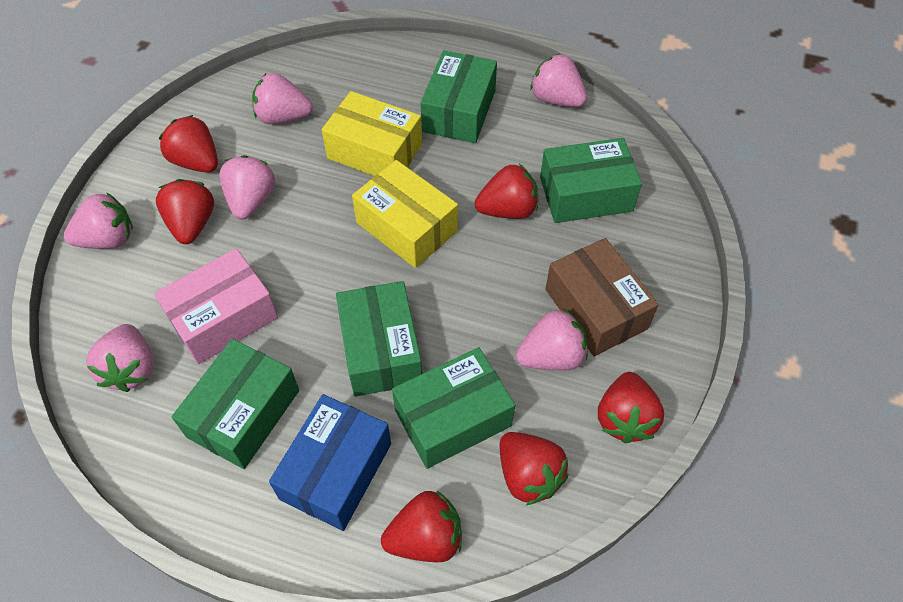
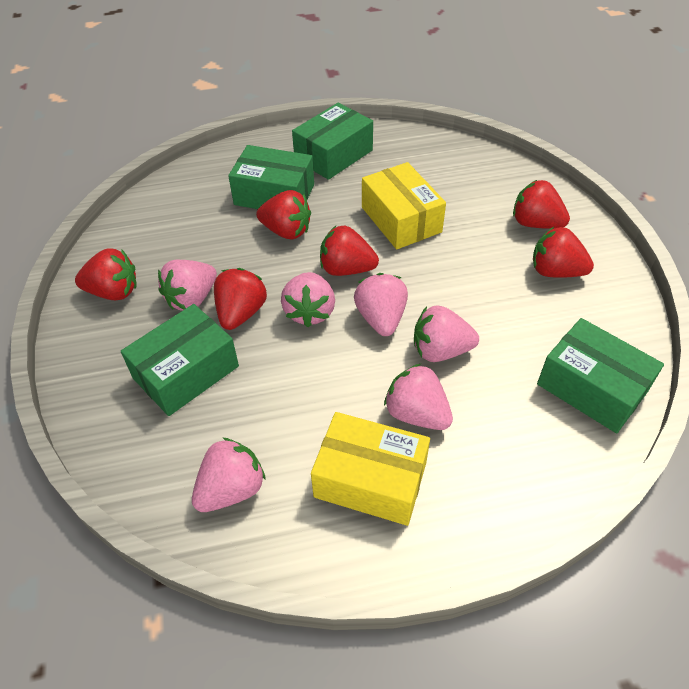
blue box: 1 -> 0
brown box: 1 -> 0
green box: 5 -> 4
pink box: 1 -> 0

